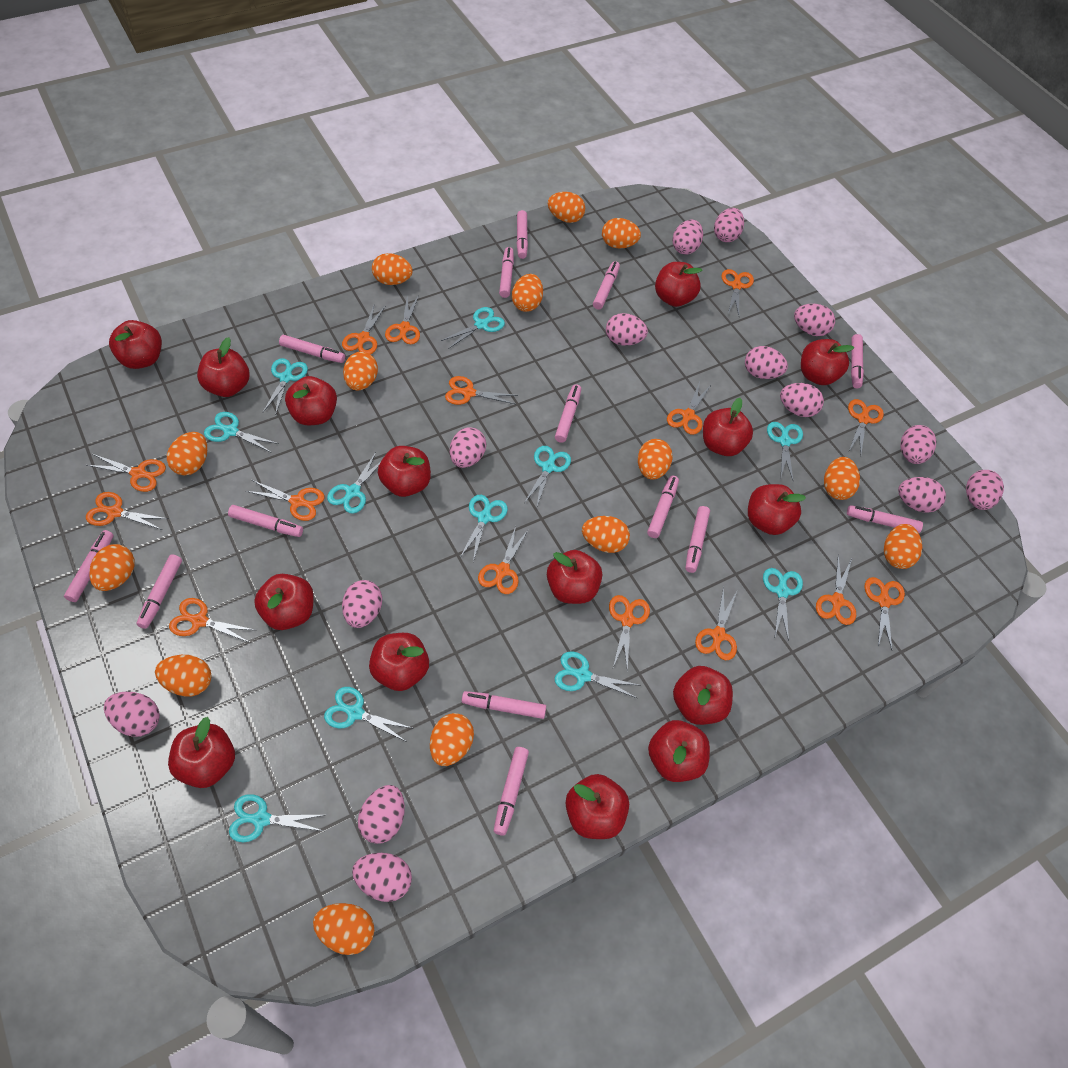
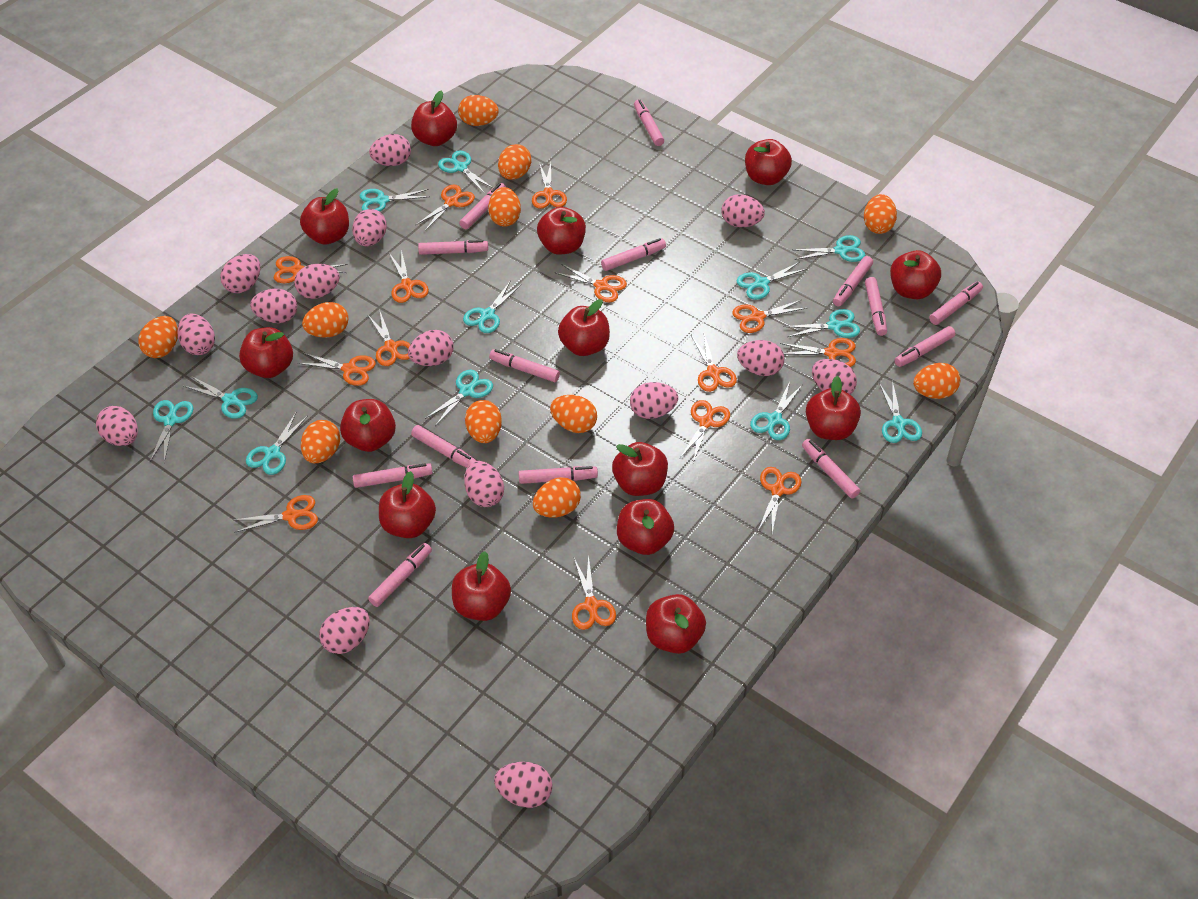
orange egg: 14 -> 11
orange scissors: 15 -> 14
pink egg: 14 -> 15
red apple: 15 -> 14
turquoise scissors: 11 -> 12

